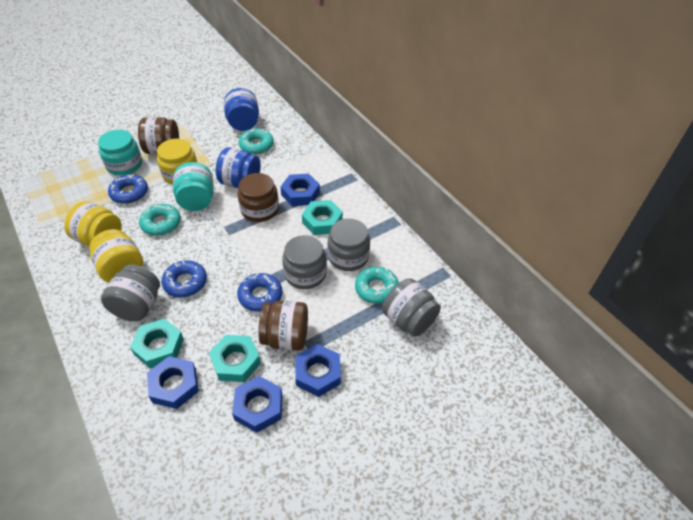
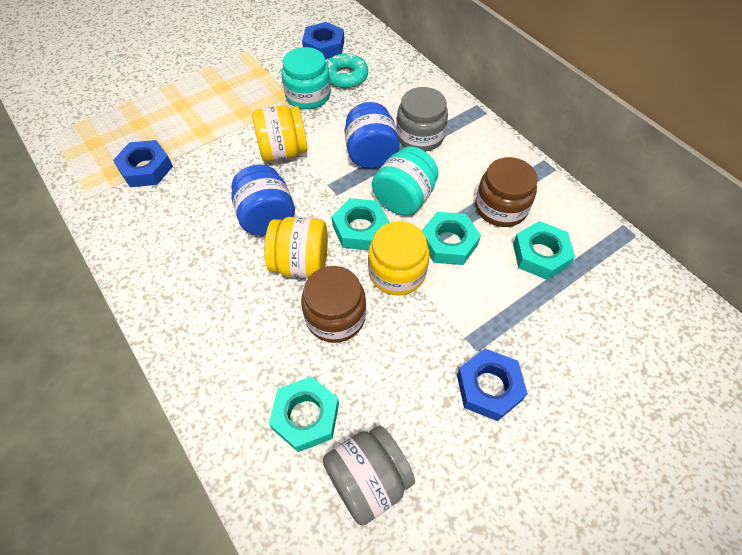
blue donut: 3 -> 0
blue nut: 4 -> 3
brown jar: 3 -> 2
grey jar: 4 -> 2
turquoise donut: 3 -> 1
turquoise nut: 3 -> 4

